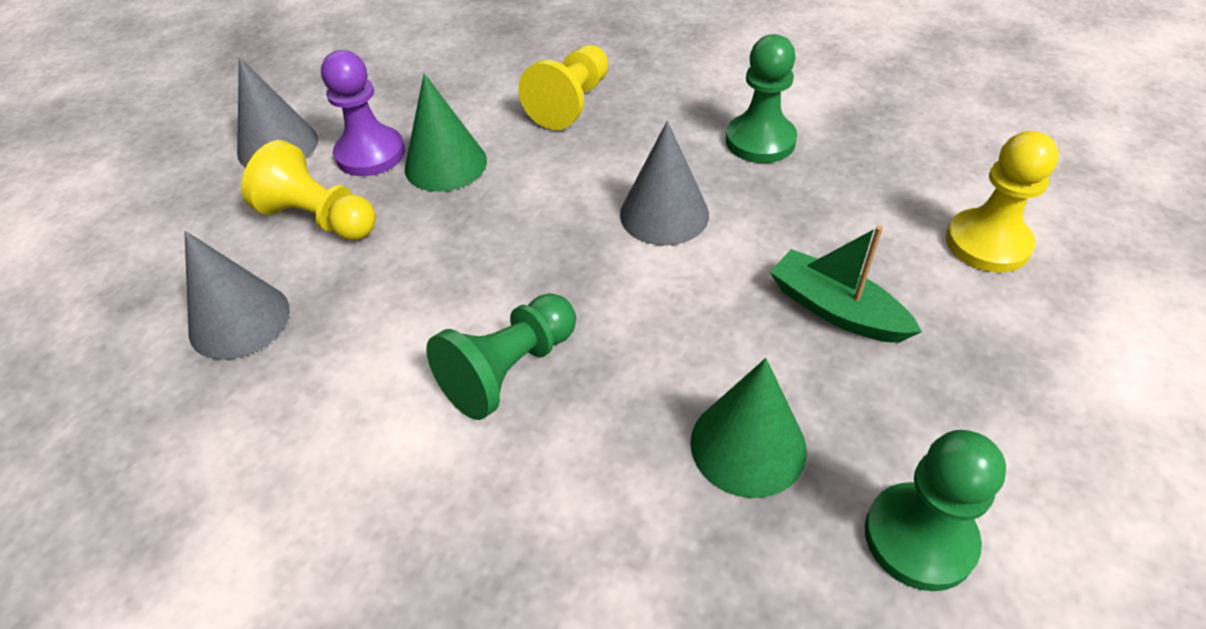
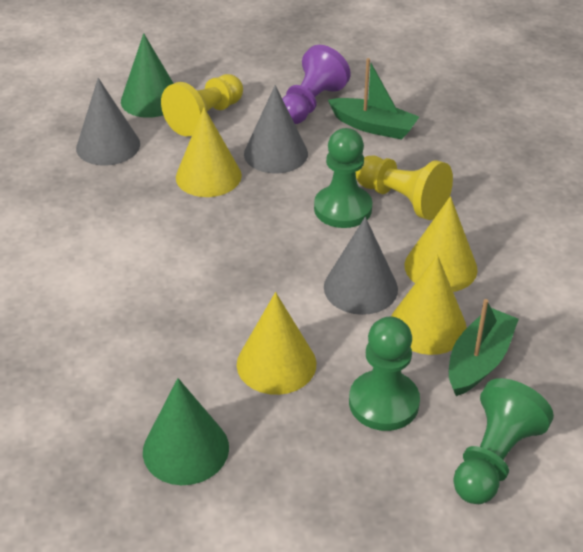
green boat: 1 -> 2
yellow cone: 0 -> 4
yellow pawn: 3 -> 2

